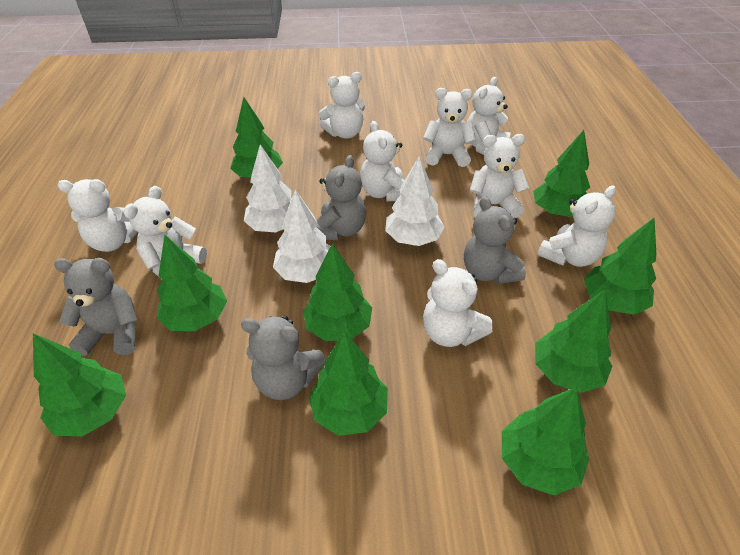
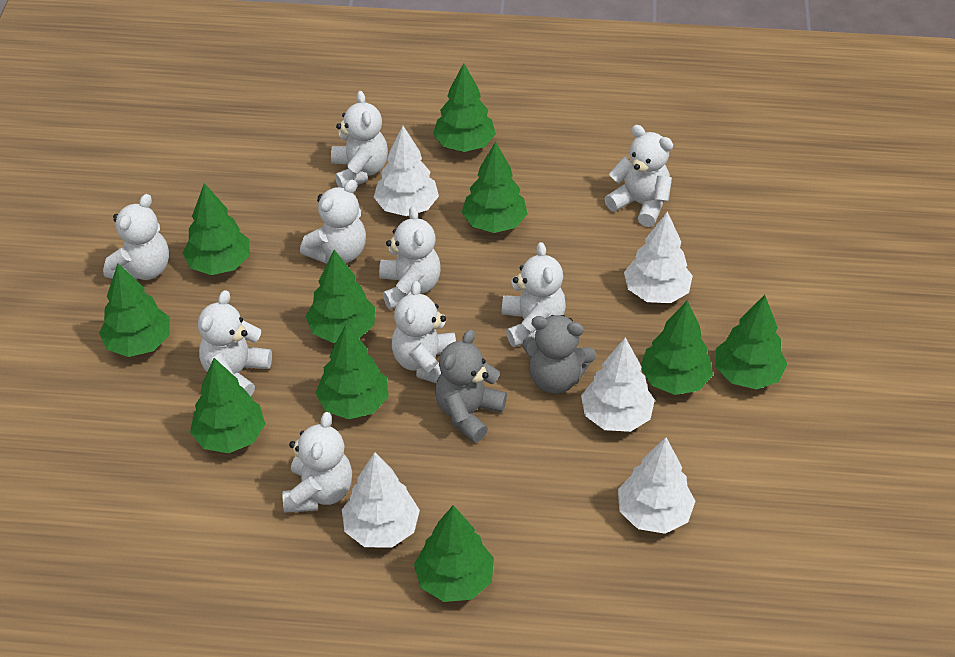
green tree: 9 -> 10
grey teddy bear: 4 -> 2
white tree: 3 -> 5

